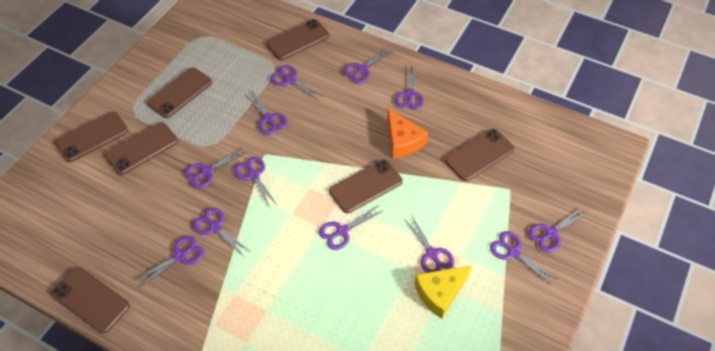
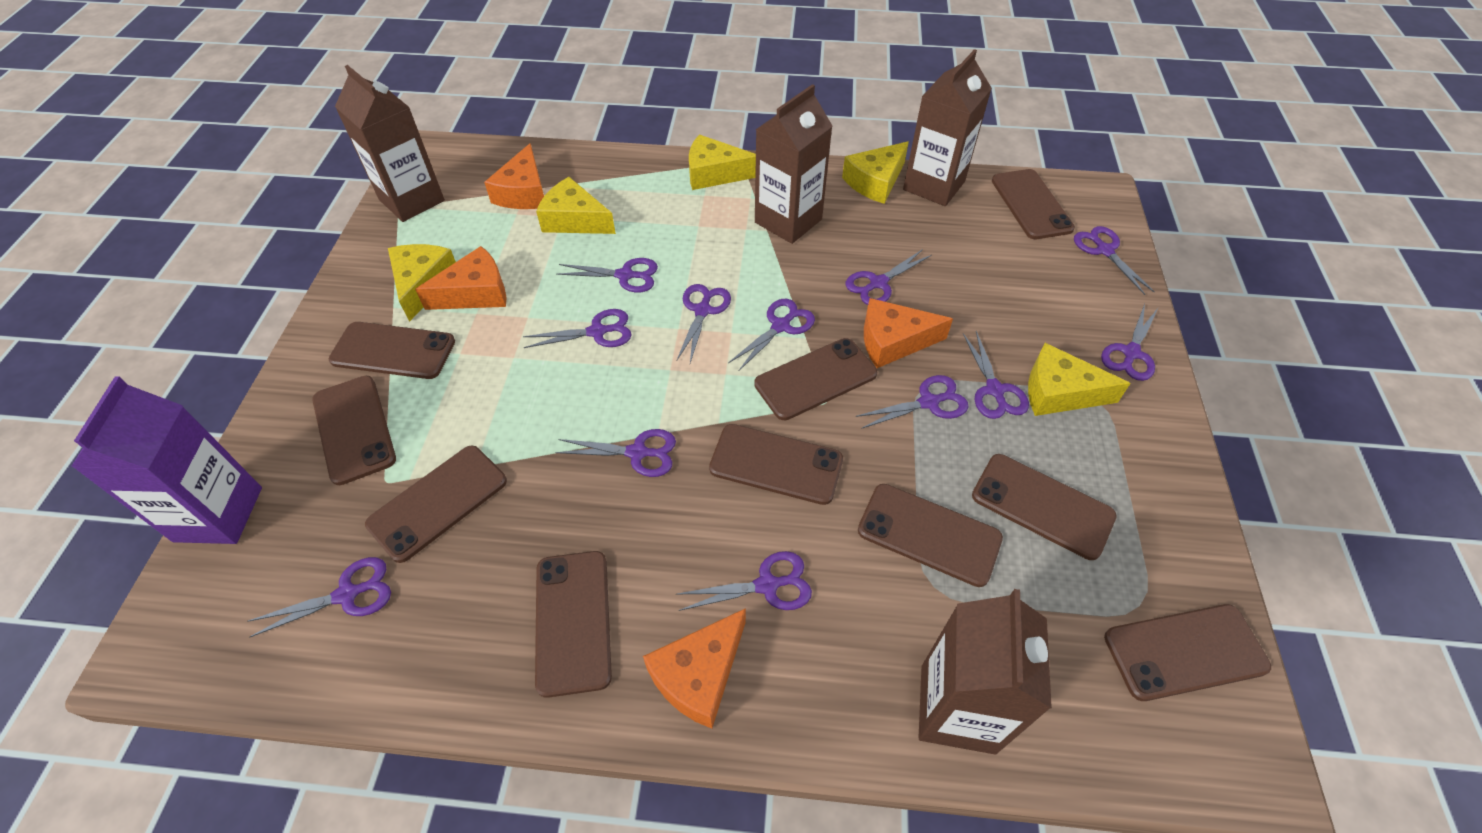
brown carton: 0 -> 4
brown phone: 7 -> 10
orange cheese: 1 -> 4
purple carton: 0 -> 1
yellow cheese: 1 -> 5

